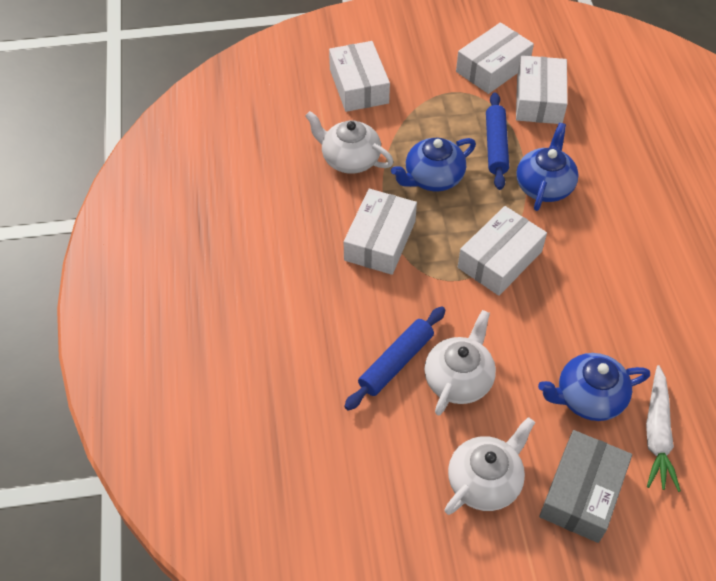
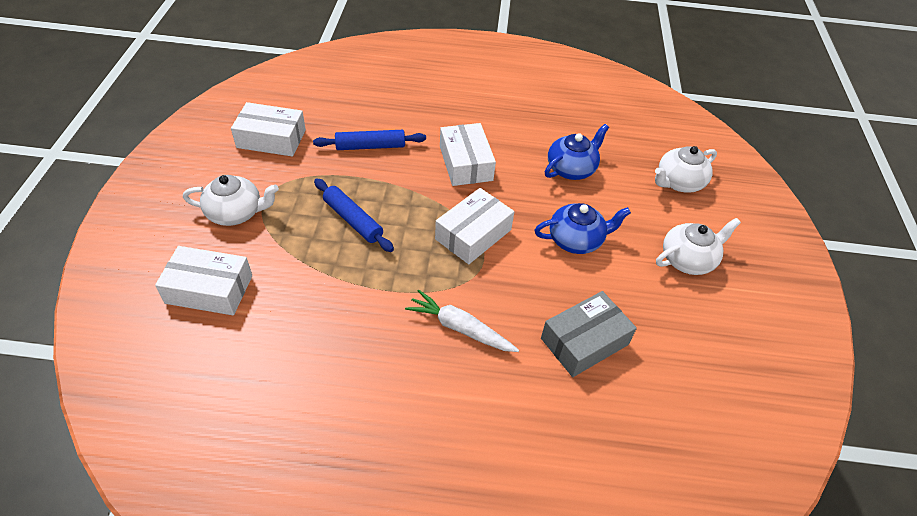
blue teapot: 3 -> 2
white box: 5 -> 4

